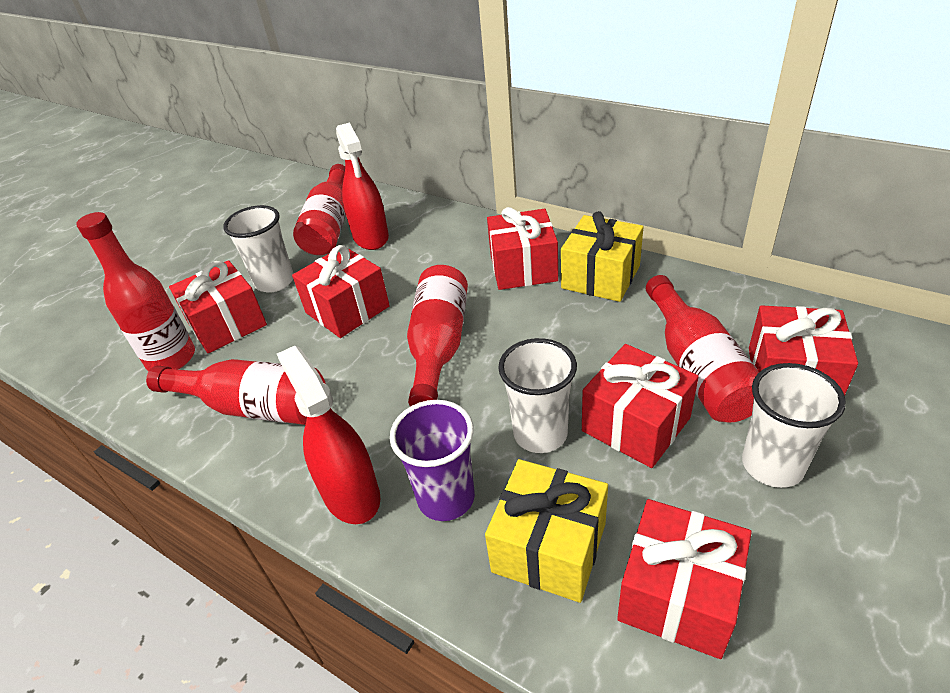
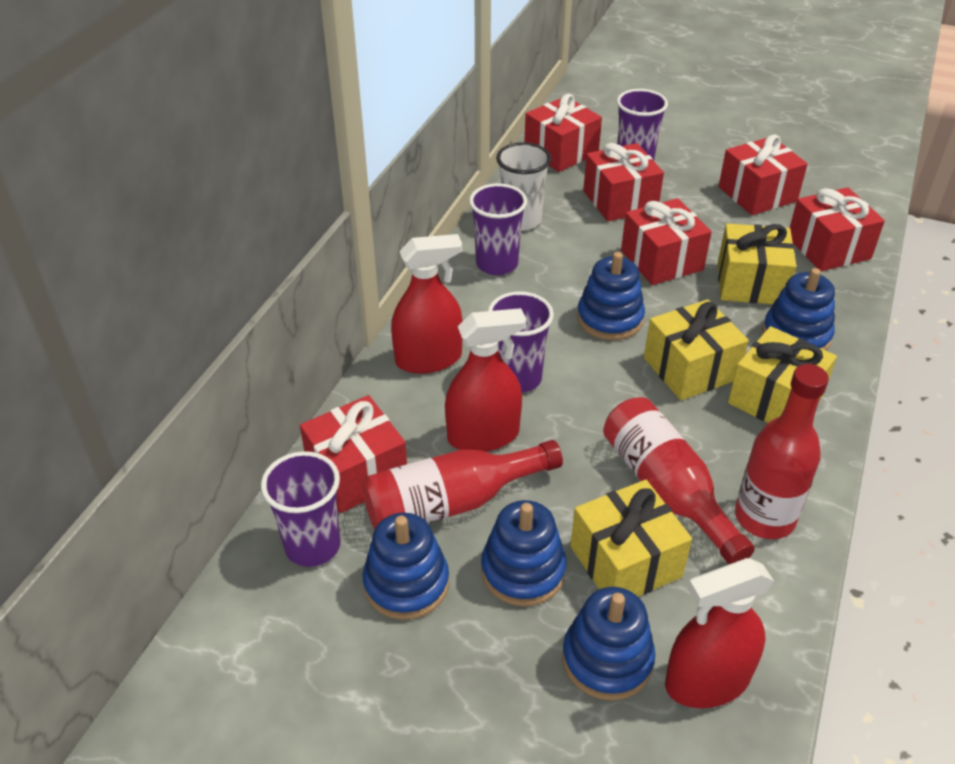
blue stacking toy: 0 -> 5
purple cup: 1 -> 4
red bottle: 5 -> 3
red spray bottle: 2 -> 3
white cup: 3 -> 1
yellow gift: 2 -> 4

